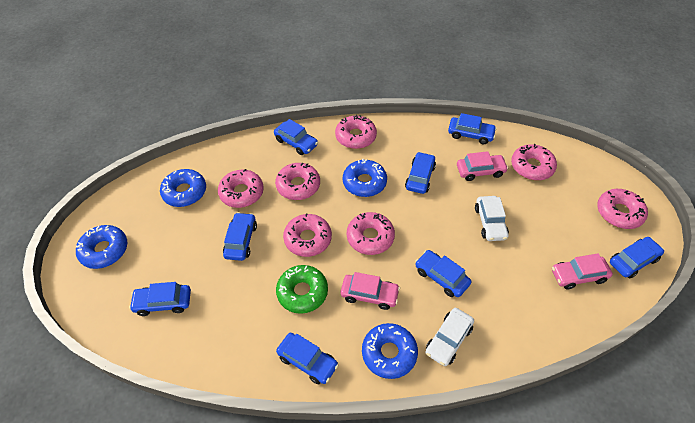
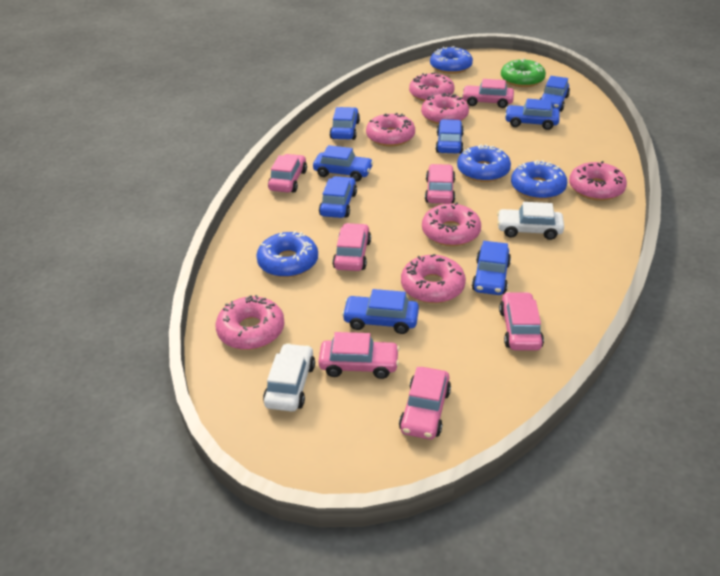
pink car: 3 -> 7

